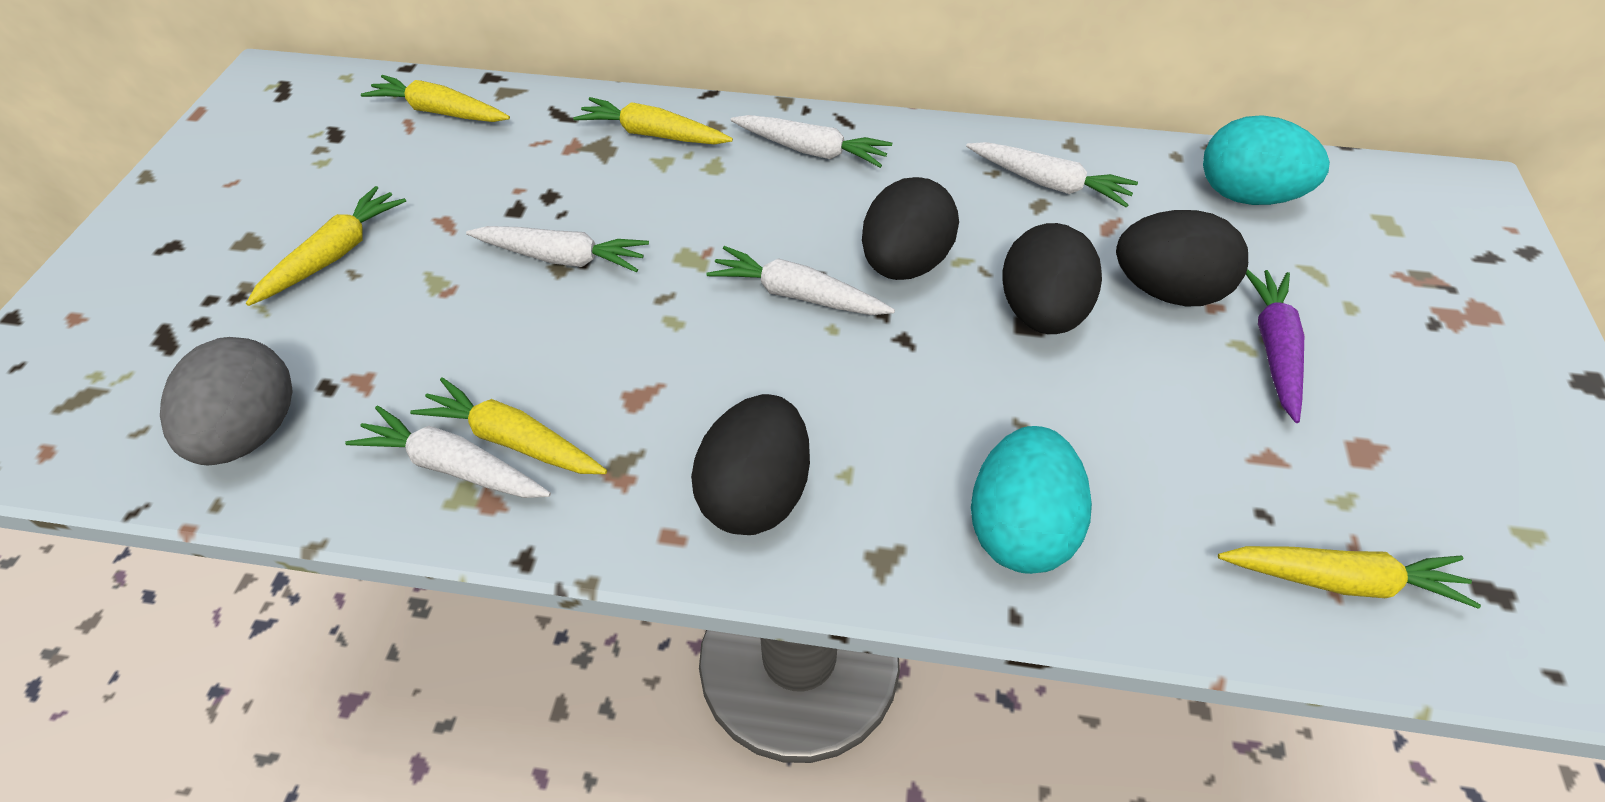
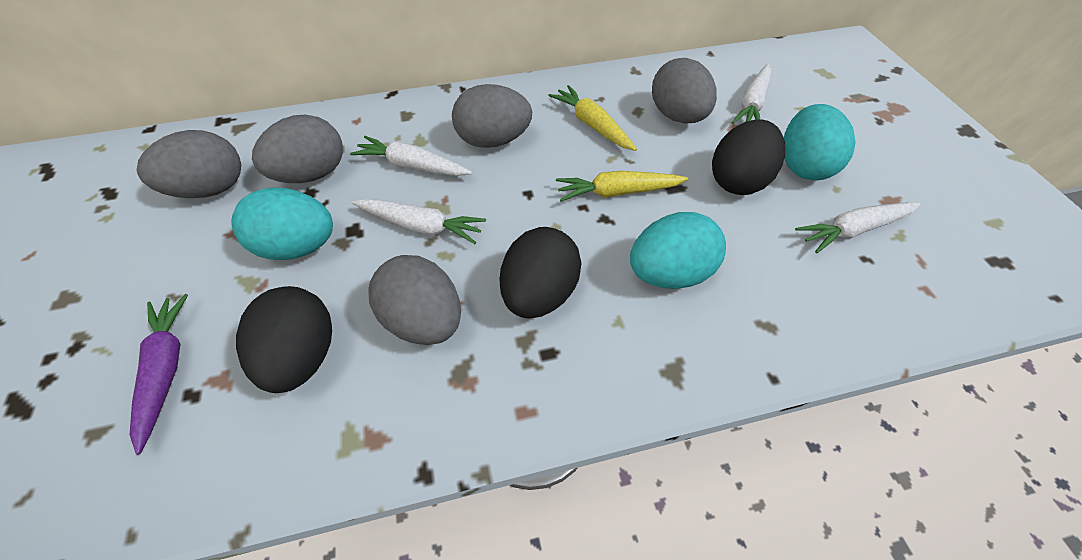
black egg: 4 -> 3
grey egg: 1 -> 5
turquoise egg: 2 -> 3
white carrot: 5 -> 4
yellow carrot: 5 -> 2

